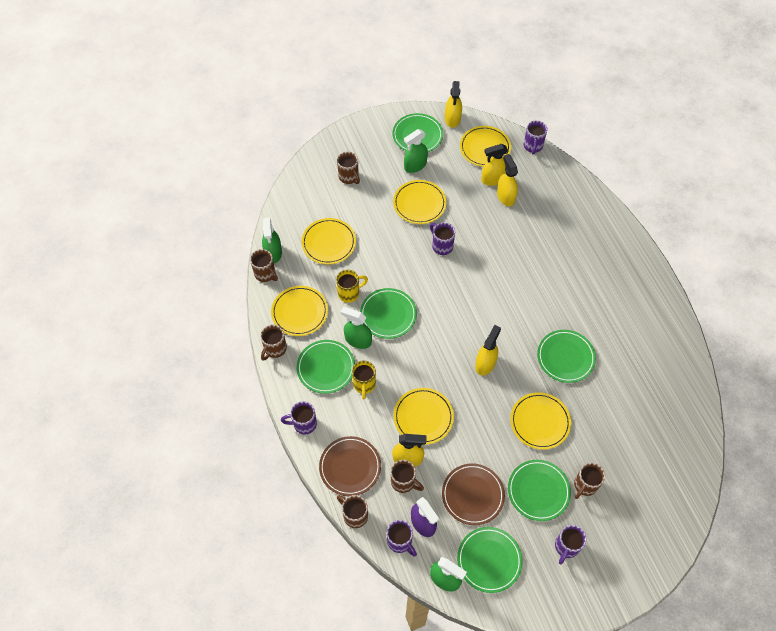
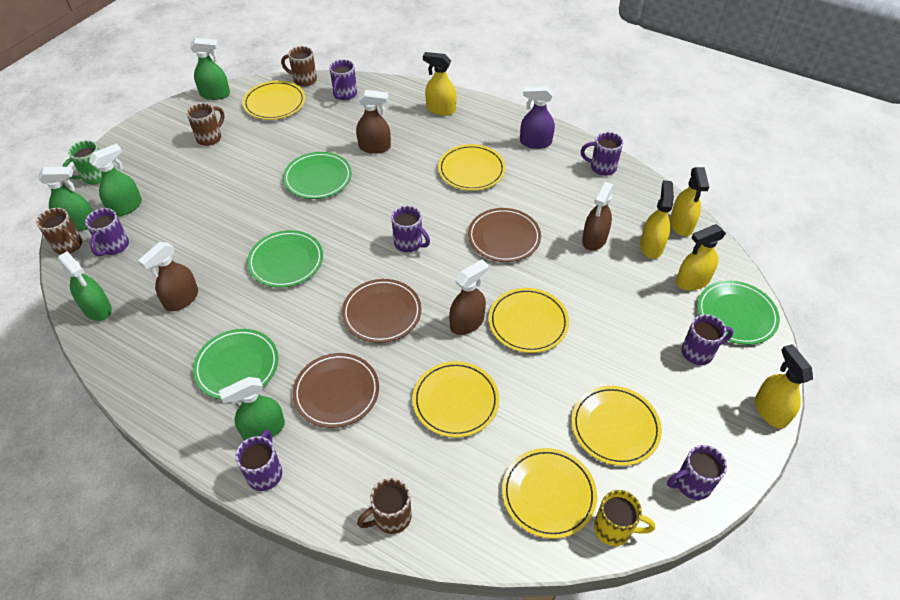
brown mug: 6 -> 4
brown plate: 2 -> 3
brown spray bottle: 0 -> 4
green mug: 0 -> 1
green plate: 6 -> 4
green spray bottle: 4 -> 5
purple mug: 5 -> 7
yellow mug: 2 -> 1

